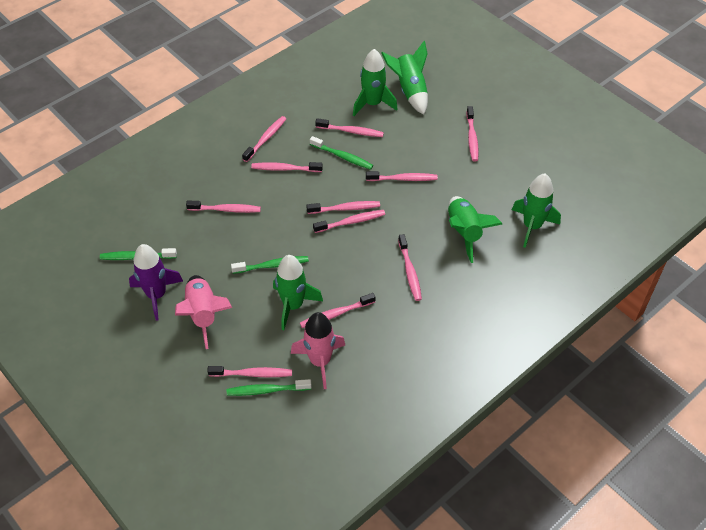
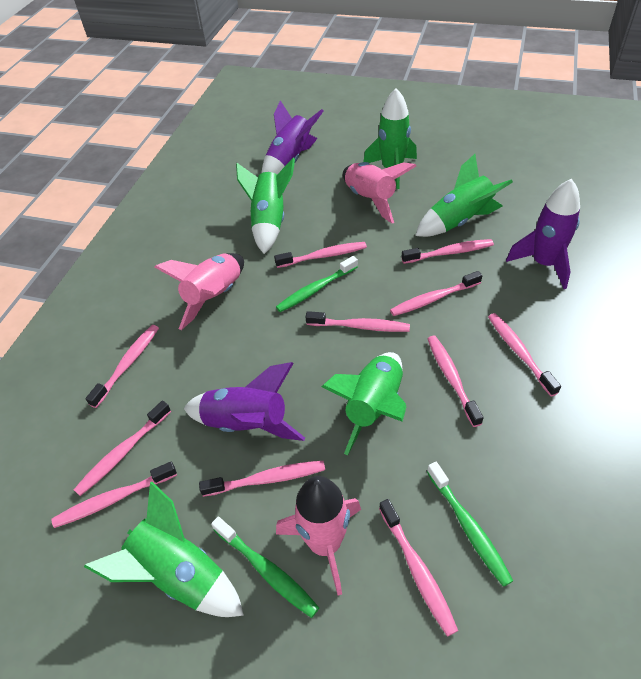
green toothbrush: 4 -> 3
pink rocket: 2 -> 3
purple rocket: 1 -> 3

